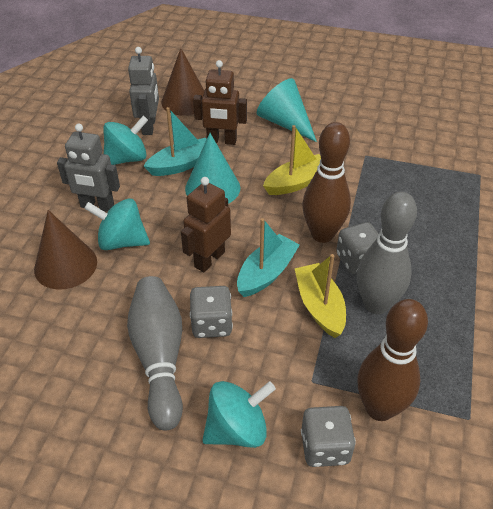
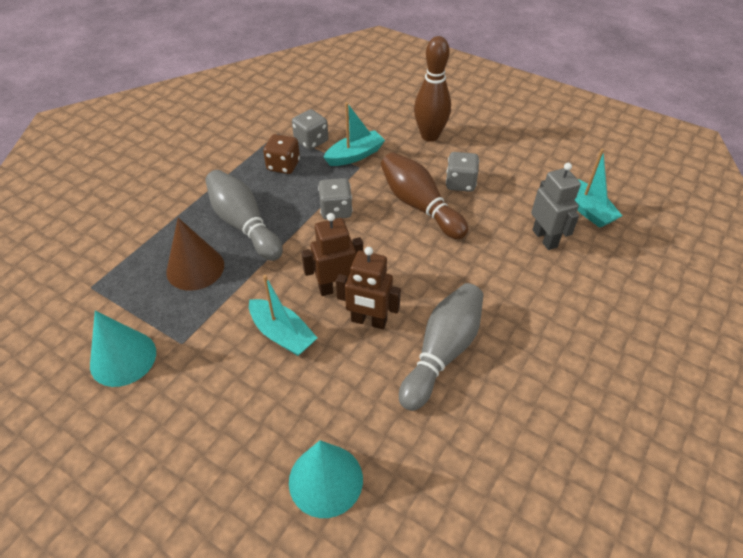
brown cone: 2 -> 1
brown dice: 0 -> 1
grey robot: 2 -> 1
turquoise boat: 2 -> 3
turquoise spinning top: 3 -> 0
yellow boat: 2 -> 0

